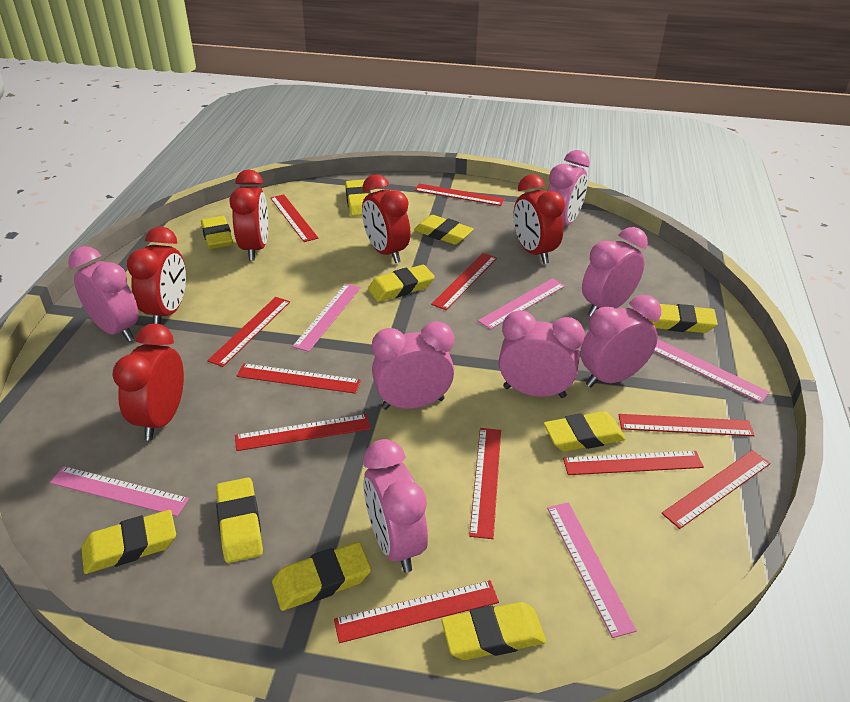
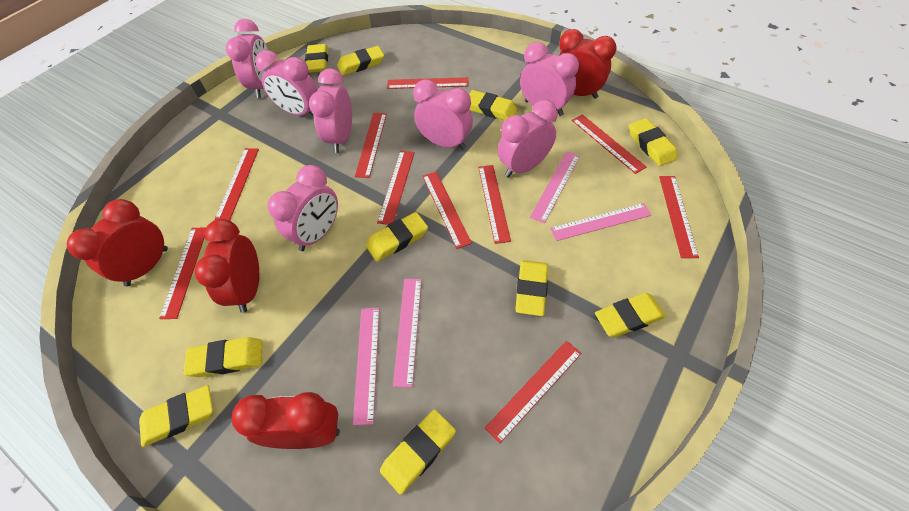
pink ruler: 5 -> 4
red clock: 5 -> 4
red ruler: 11 -> 10

